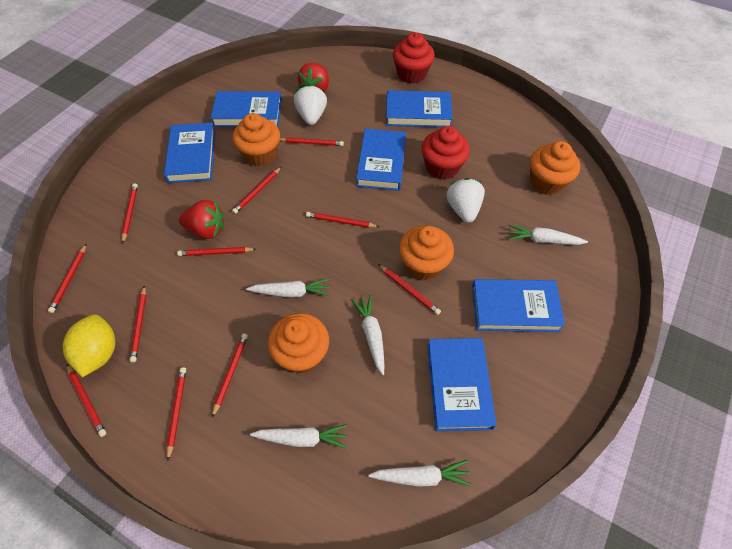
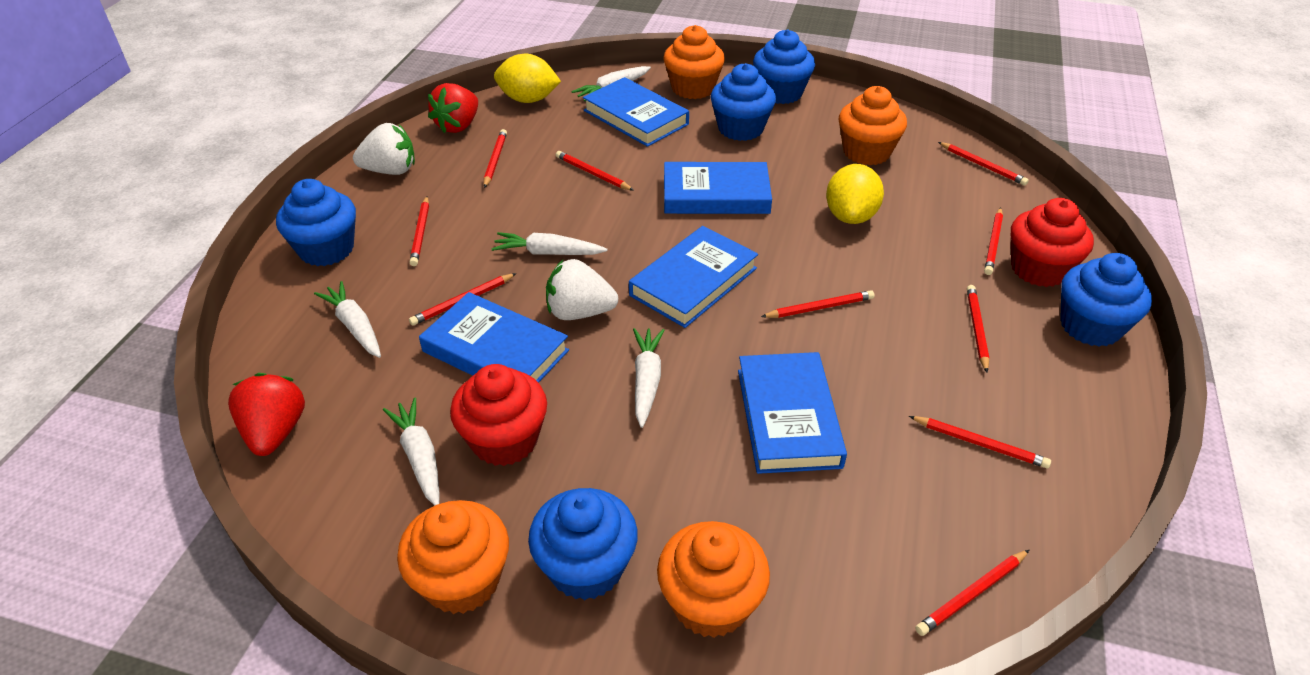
blue book: 6 -> 5
blue cupcake: 0 -> 5
red pencil: 11 -> 10
yellow lemon: 1 -> 2

